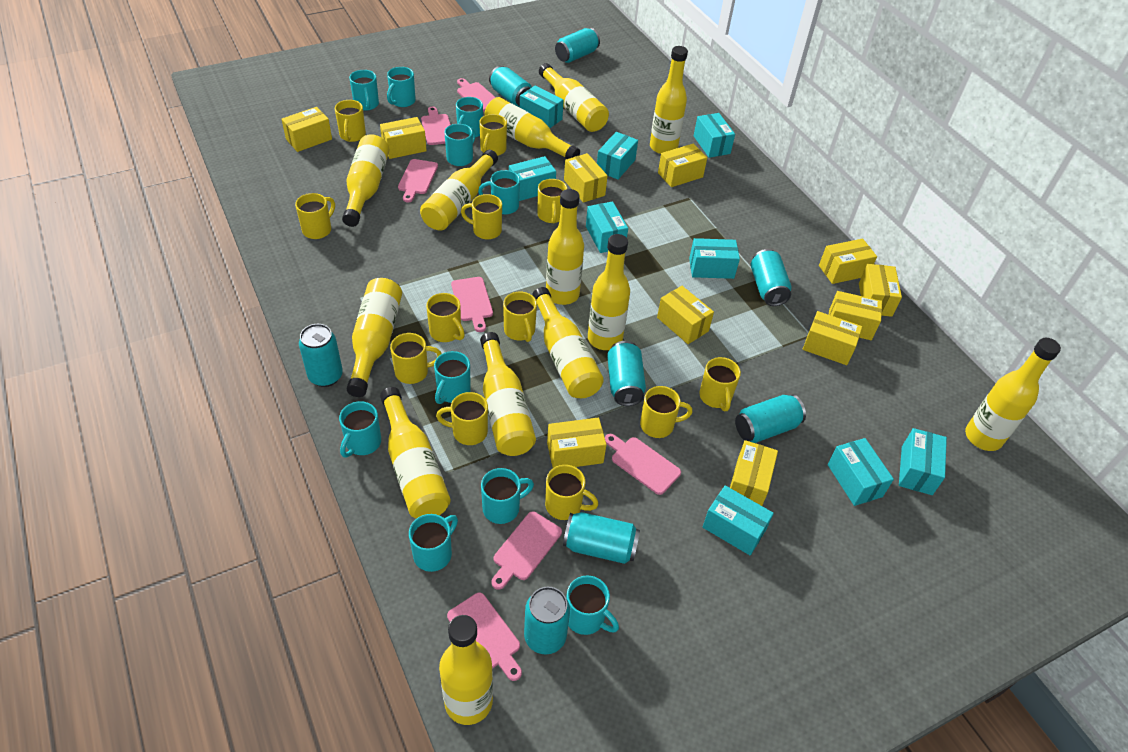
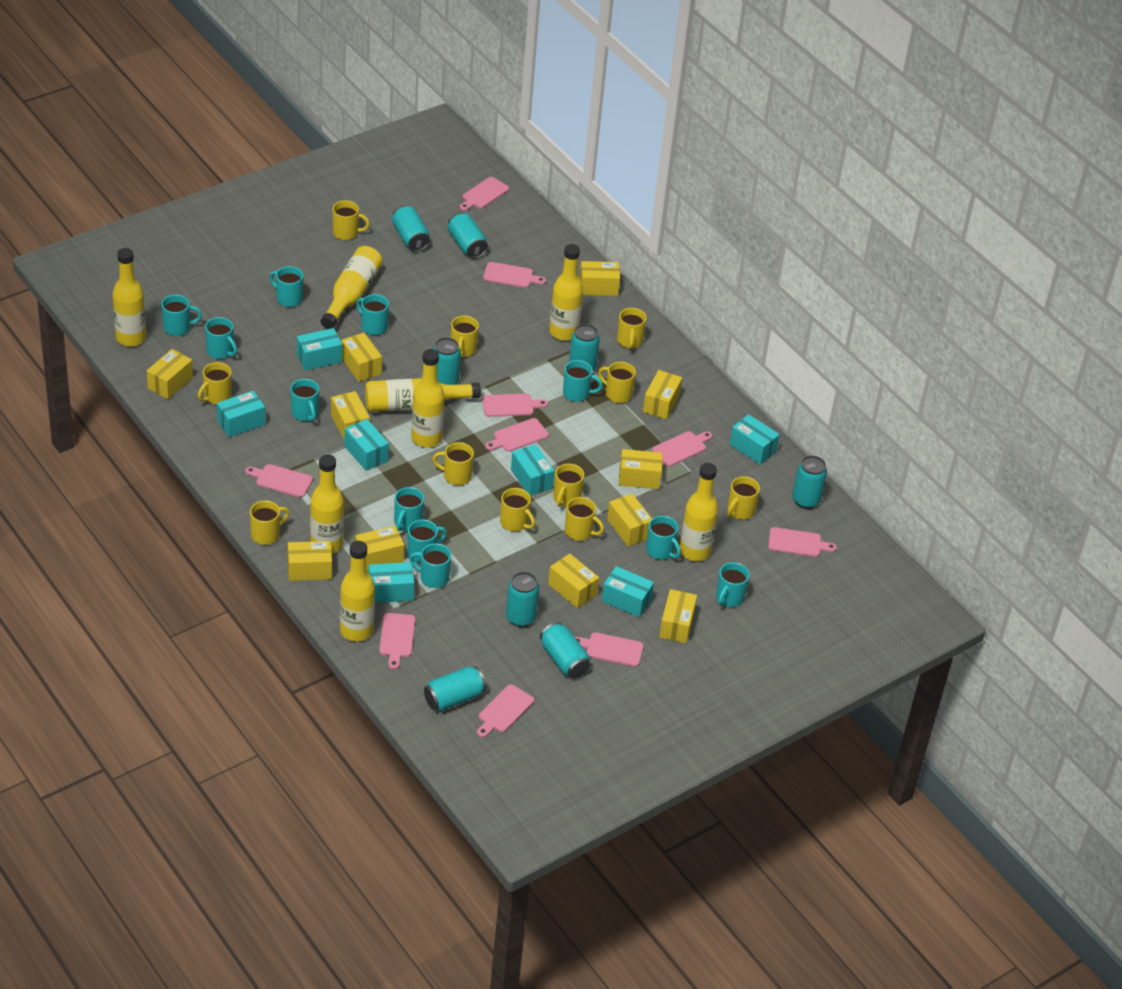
pink cutting board: 7 -> 10
turquoise box: 9 -> 7
turquoise mug: 10 -> 11
yellow bottle: 13 -> 8
yellow mug: 12 -> 11

